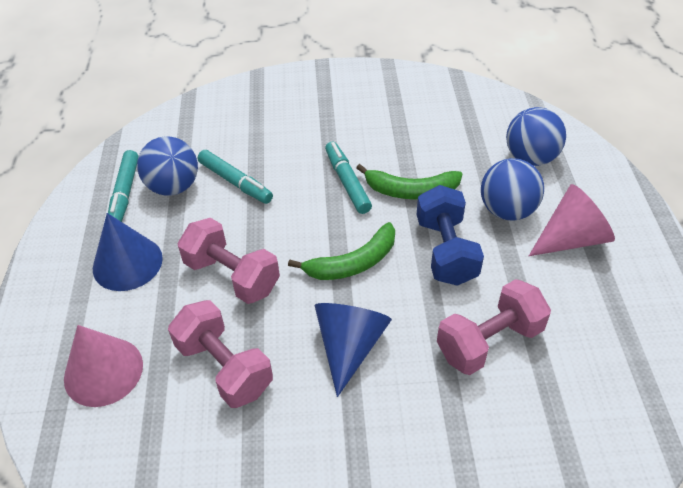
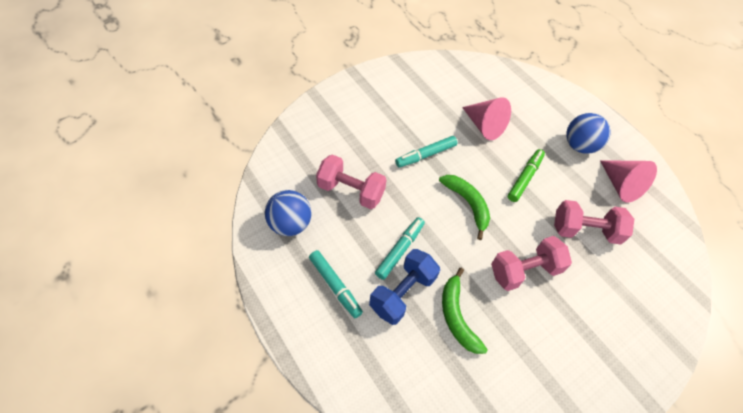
blue ball: 3 -> 2
blue cone: 2 -> 0
green marker: 0 -> 1

